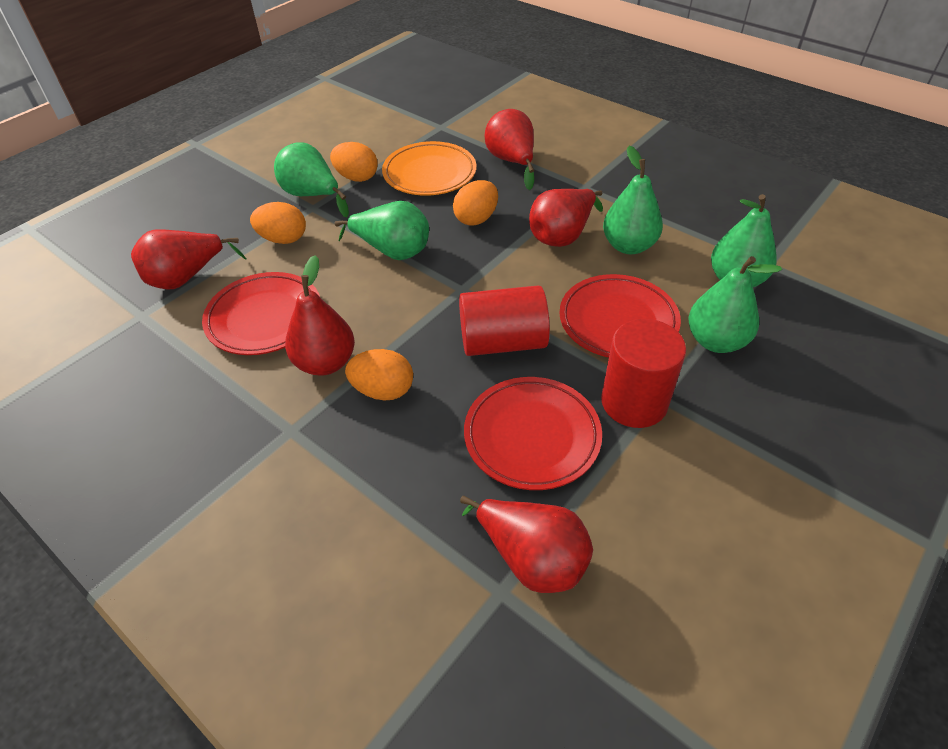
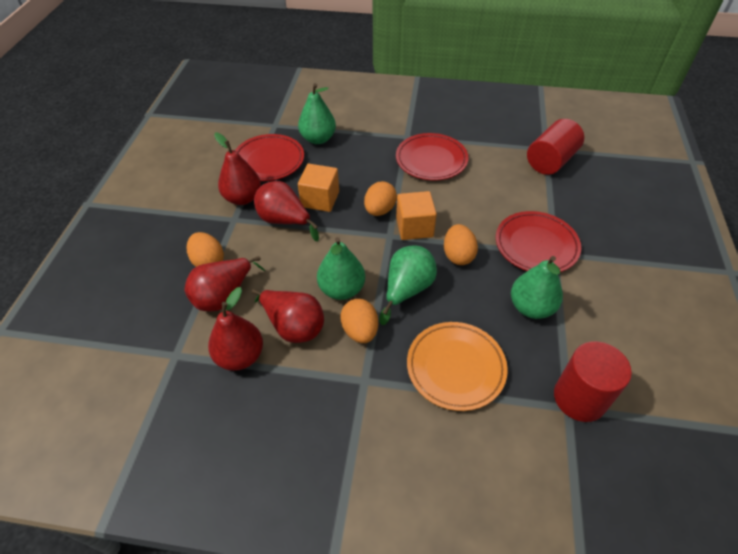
green pear: 5 -> 4
orange cube: 0 -> 2

